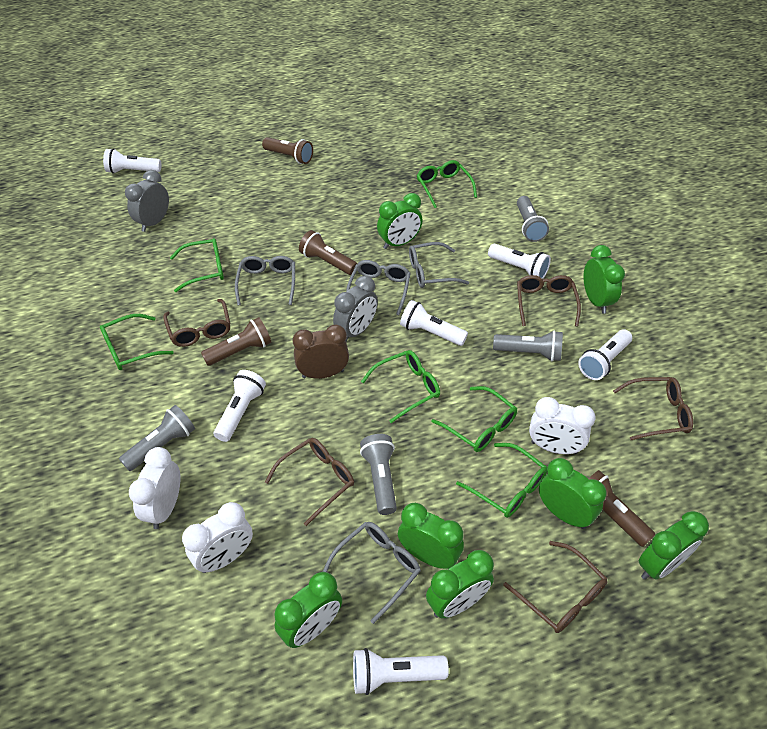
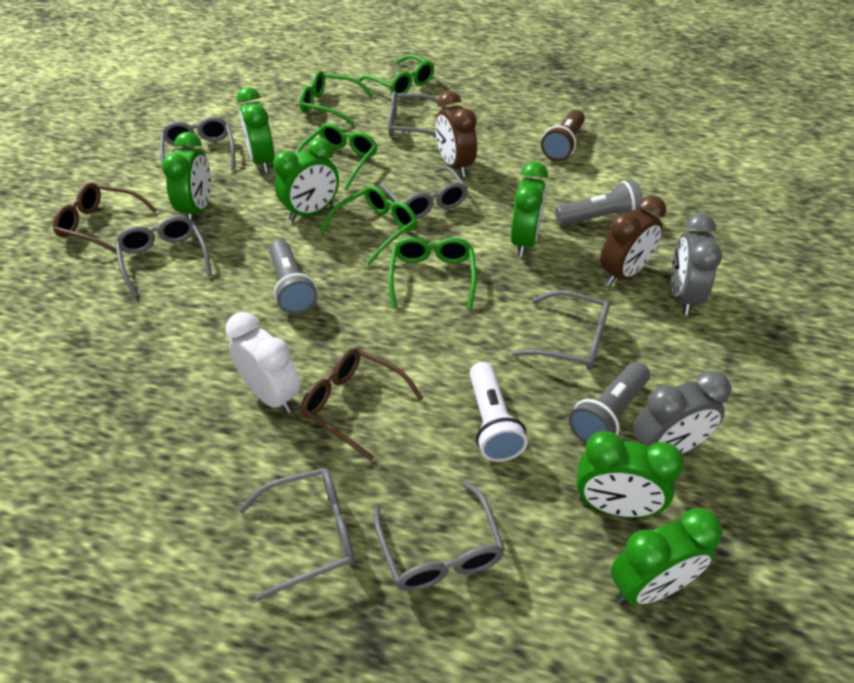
brown clock: 1 -> 2
brown flashlight: 4 -> 1
brown glasses: 5 -> 2
green clock: 7 -> 6
green glasses: 6 -> 5
grey flashlight: 4 -> 3
grey glasses: 4 -> 7
white clock: 3 -> 1
white flashlight: 6 -> 1

